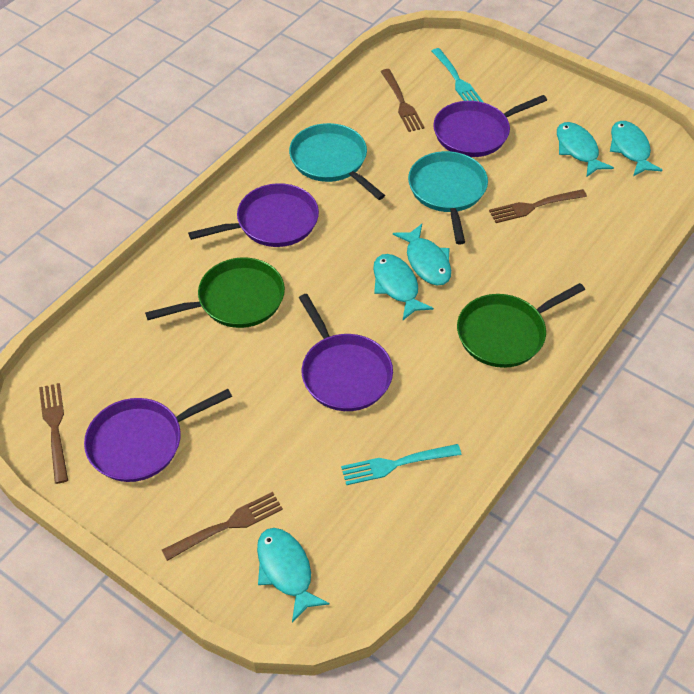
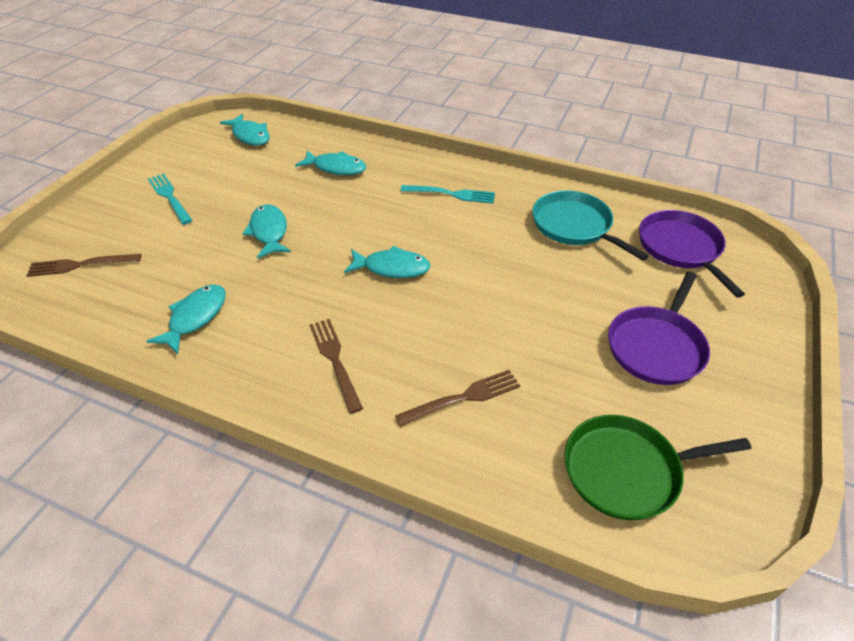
brown fork: 4 -> 3
green pan: 2 -> 1
purple pan: 4 -> 2
turquoise pan: 2 -> 1

